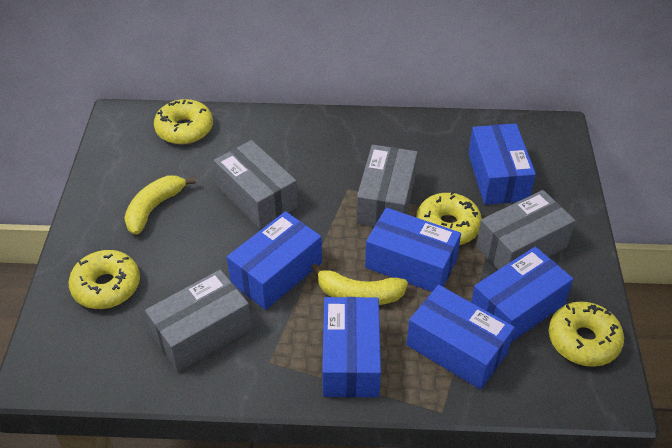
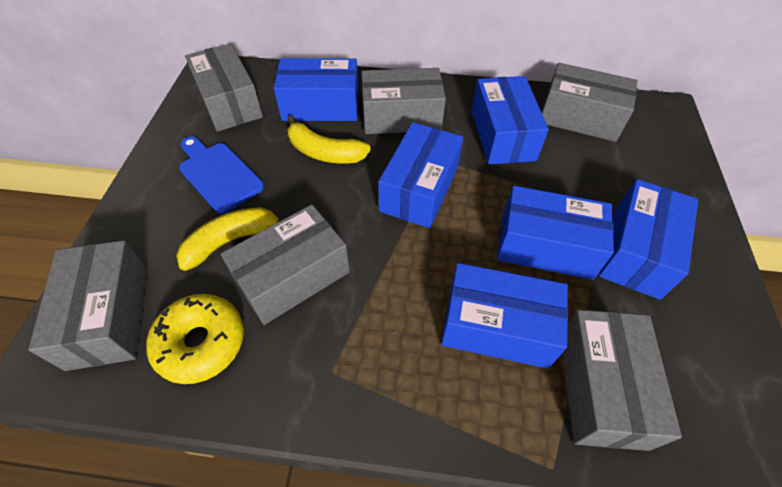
blue cutting board: 0 -> 1
grey box: 4 -> 6
yellow donut: 4 -> 1

